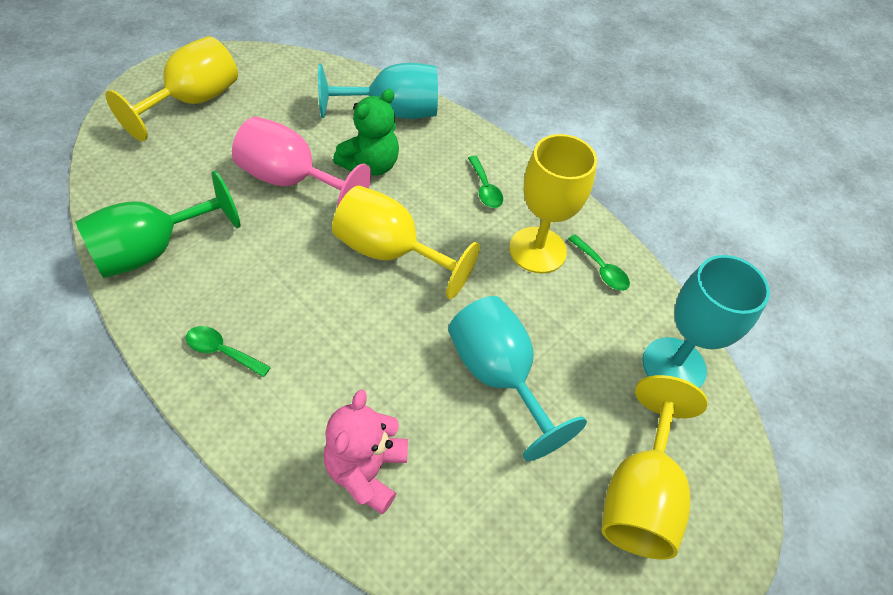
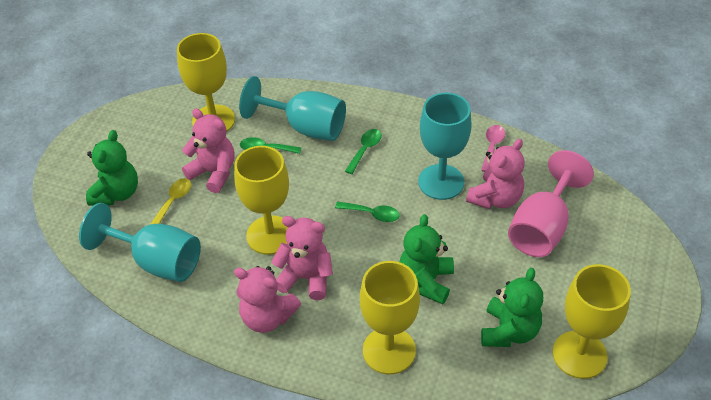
green goblet: 1 -> 0
green teddy bear: 1 -> 3
pink spoon: 0 -> 1
pink teddy bear: 1 -> 4
yellow spoon: 0 -> 1

